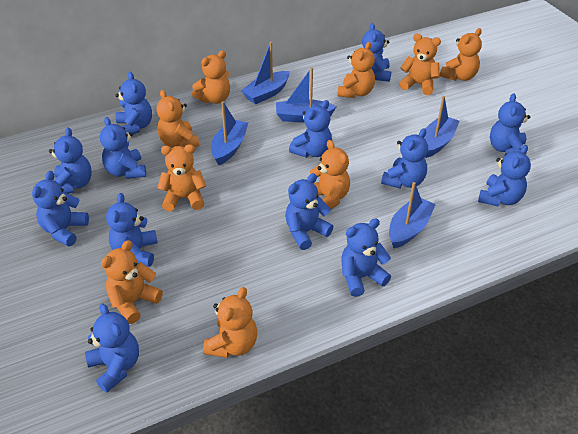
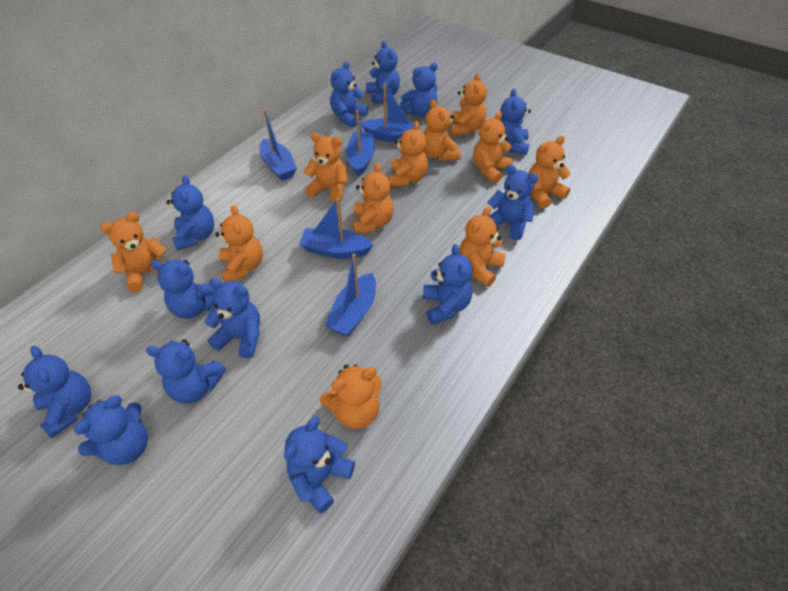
orange teddy bear: 9 -> 11

